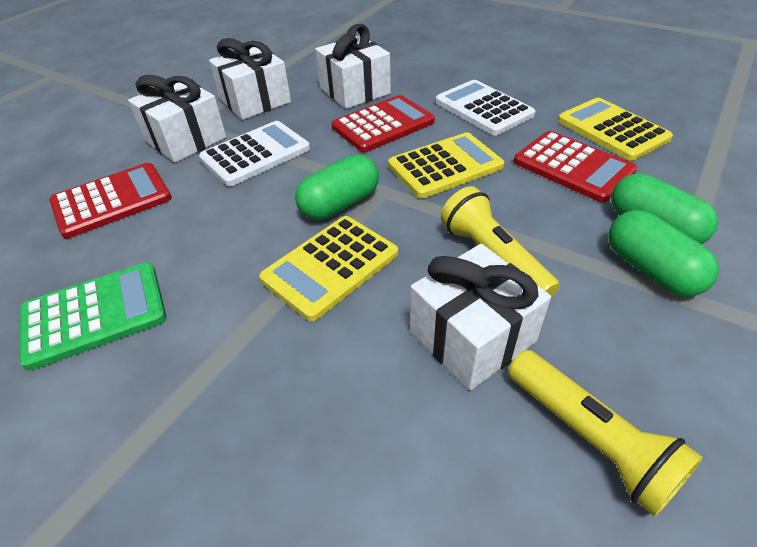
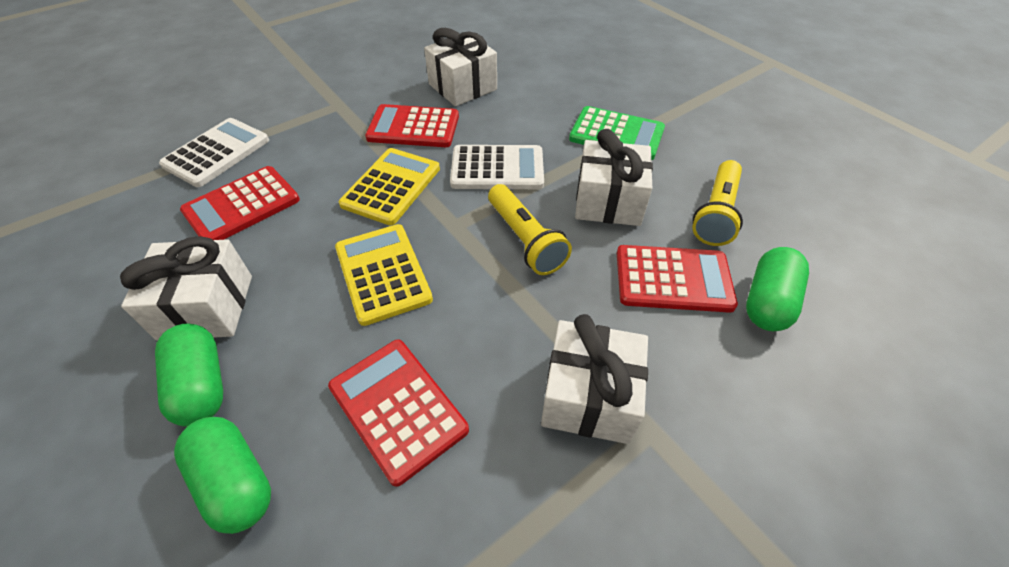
red calculator: 3 -> 4
yellow calculator: 3 -> 2

